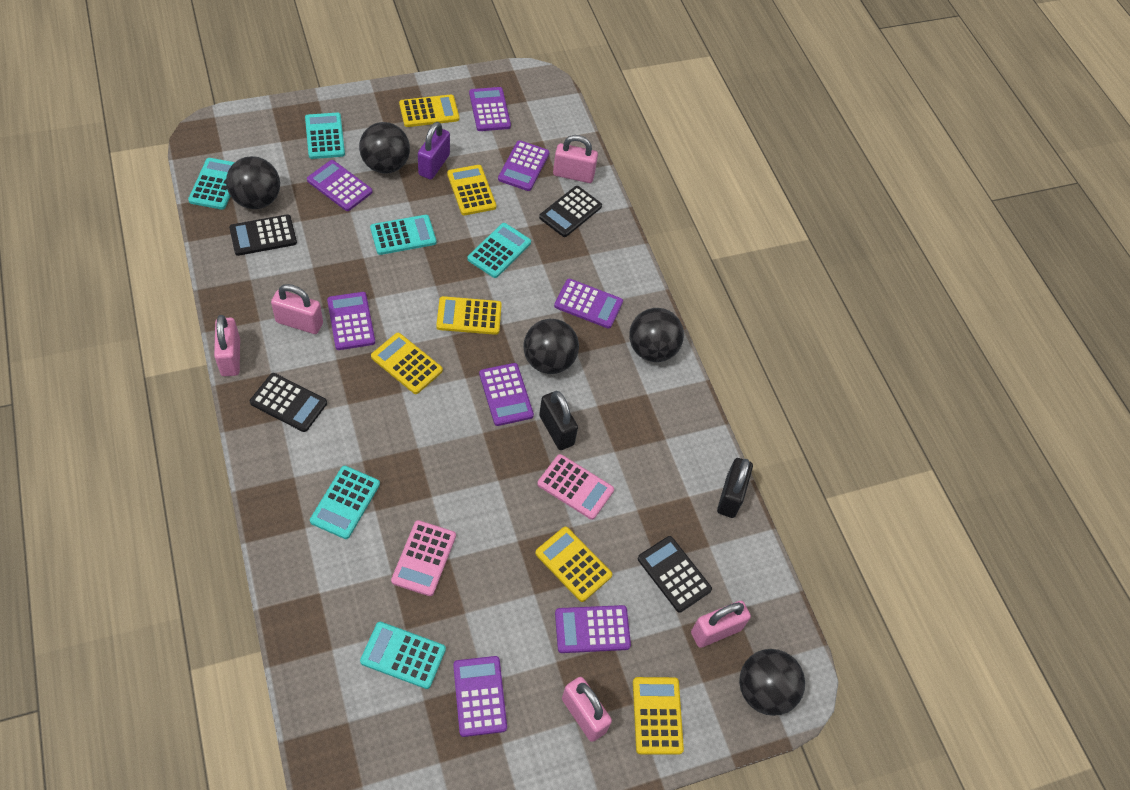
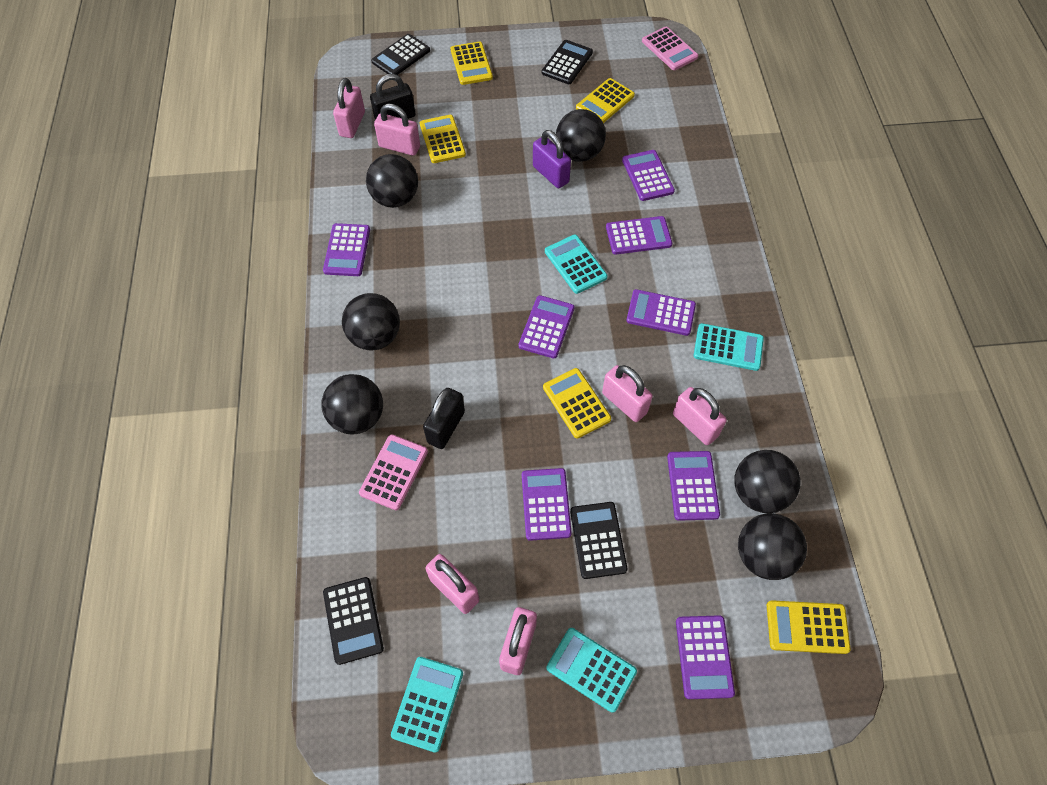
black ball: 5 -> 6
pink padlock: 5 -> 6
turquoise calculator: 6 -> 4
yellow calculator: 6 -> 5

